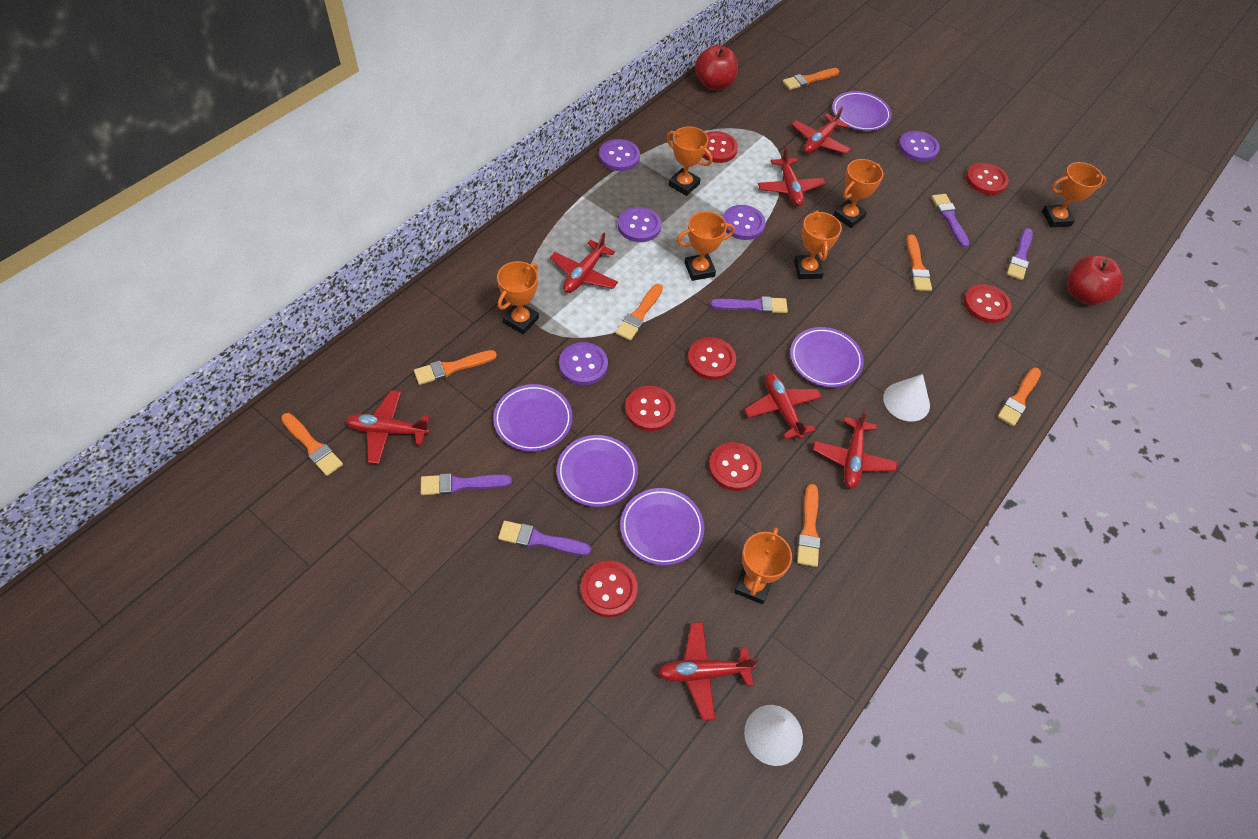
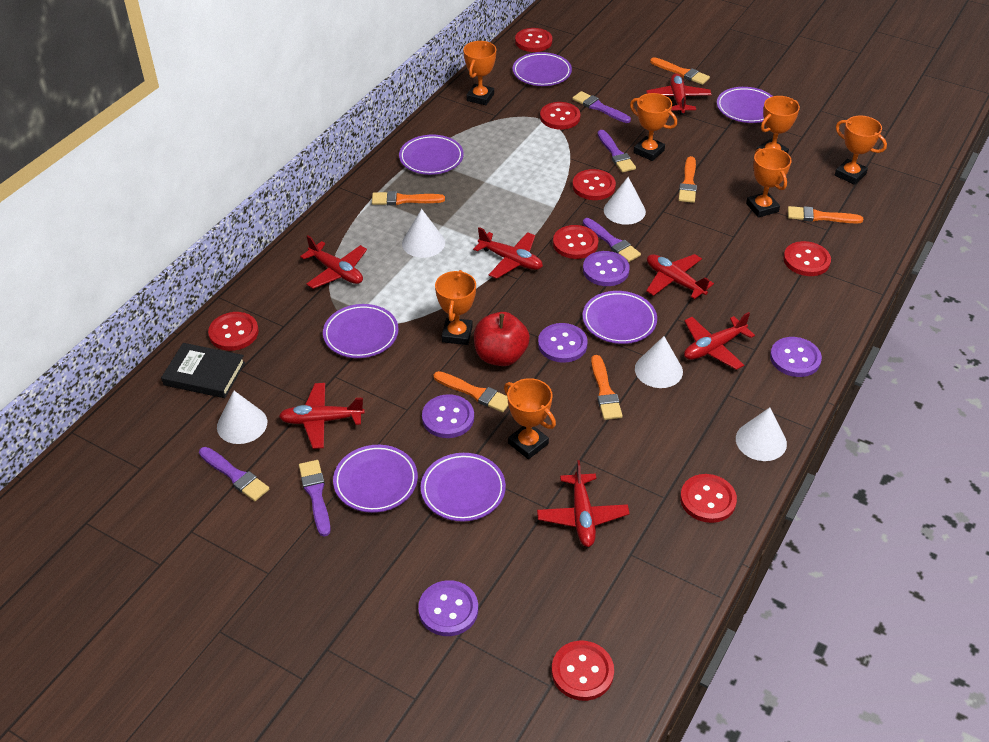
black book: 0 -> 1
orange brush: 7 -> 6
purple plate: 5 -> 7
red apple: 2 -> 1
red button: 7 -> 8
white cone: 2 -> 5

